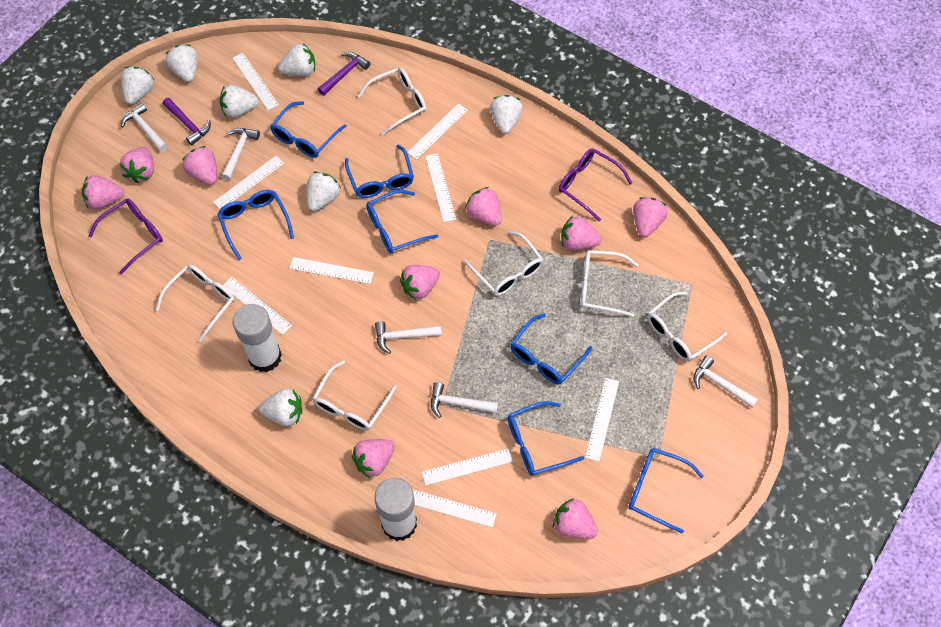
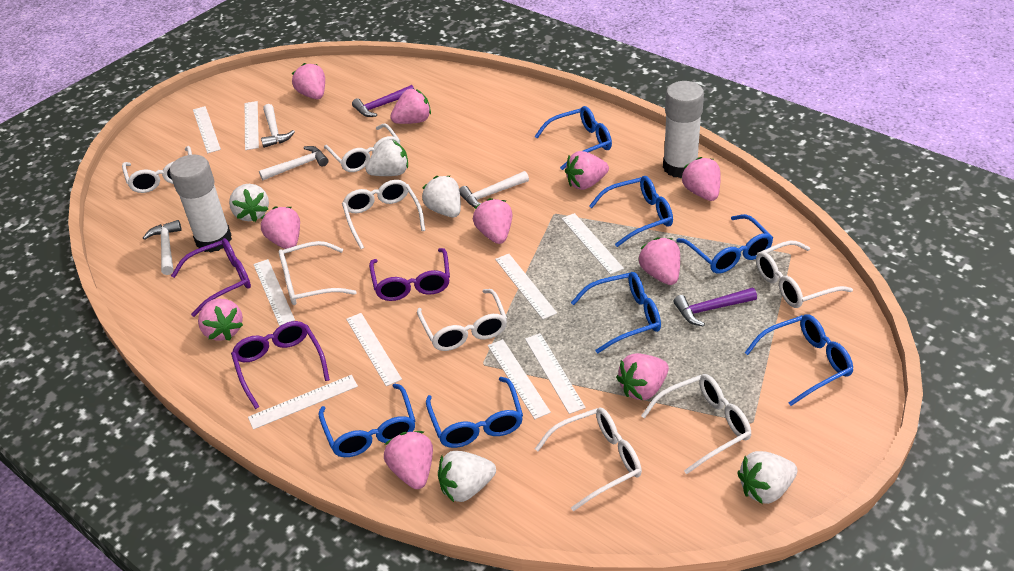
pink strawberry: 9 -> 10
purple glasses: 2 -> 3
white glasses: 6 -> 8
white hammer: 5 -> 4
white strawberry: 7 -> 5

